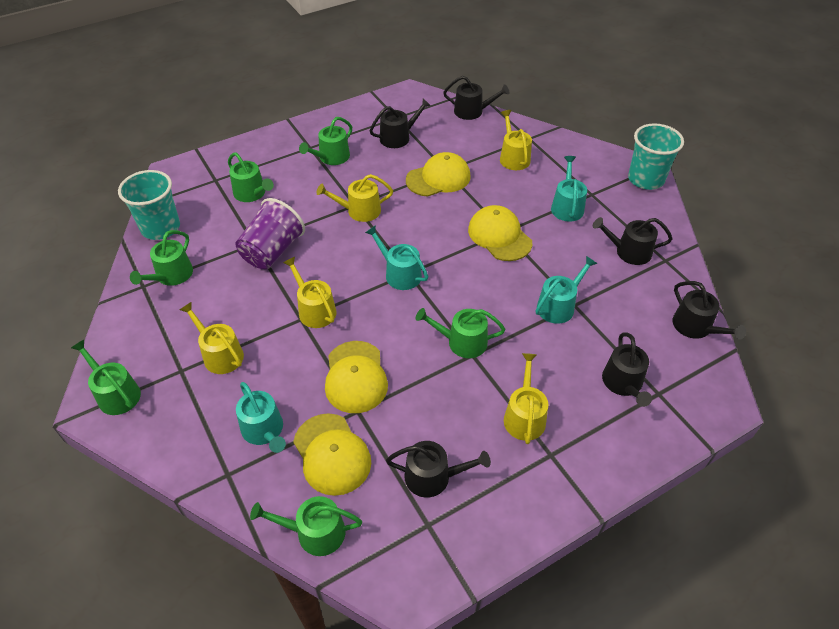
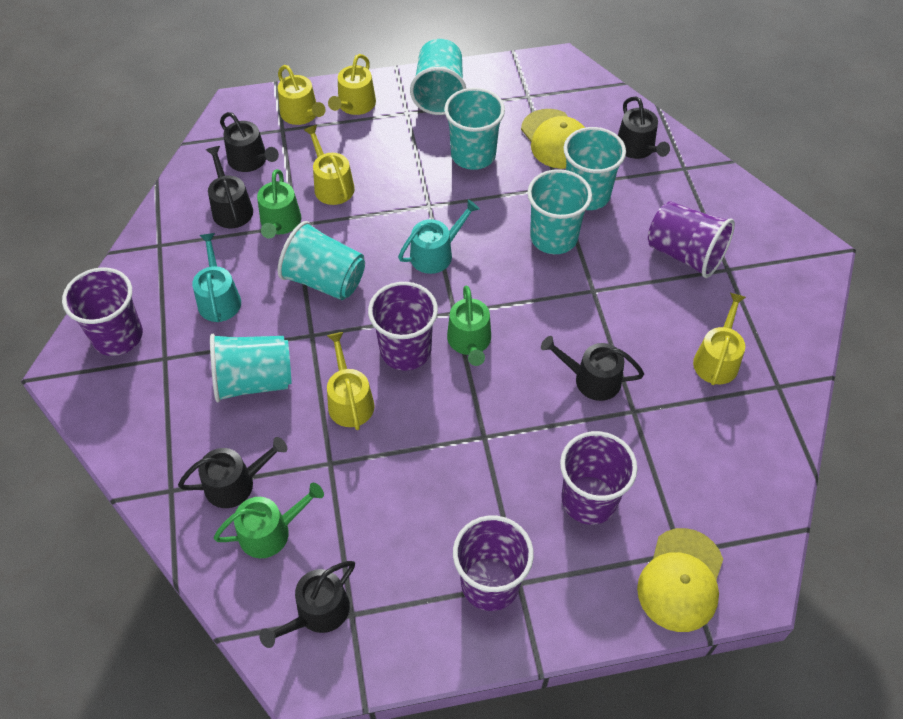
green watering can: 6 -> 3
purple cup: 1 -> 5
turquoise cup: 2 -> 6
turquoise watering can: 4 -> 2
yellow cap: 4 -> 2

